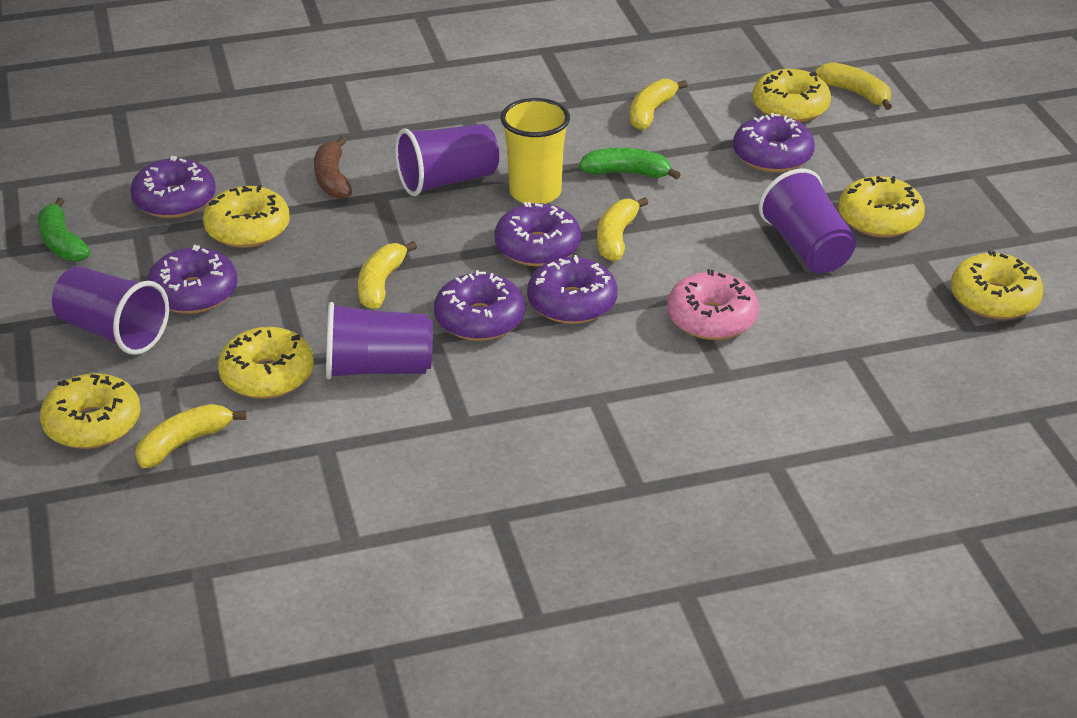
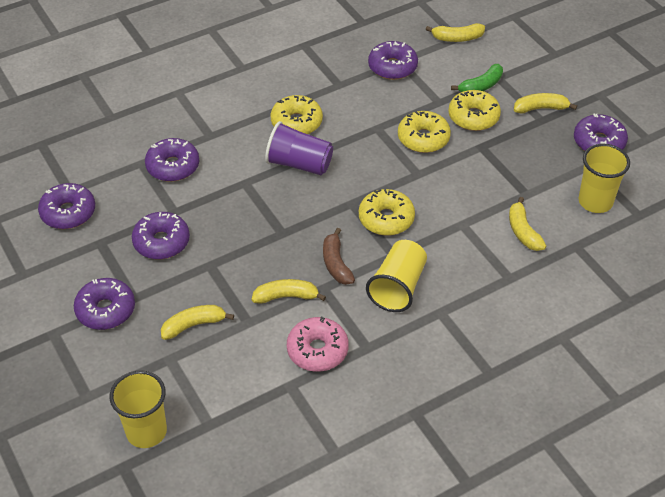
green banana: 2 -> 1
purple cup: 4 -> 1
yellow cup: 1 -> 3
yellow donut: 6 -> 4

